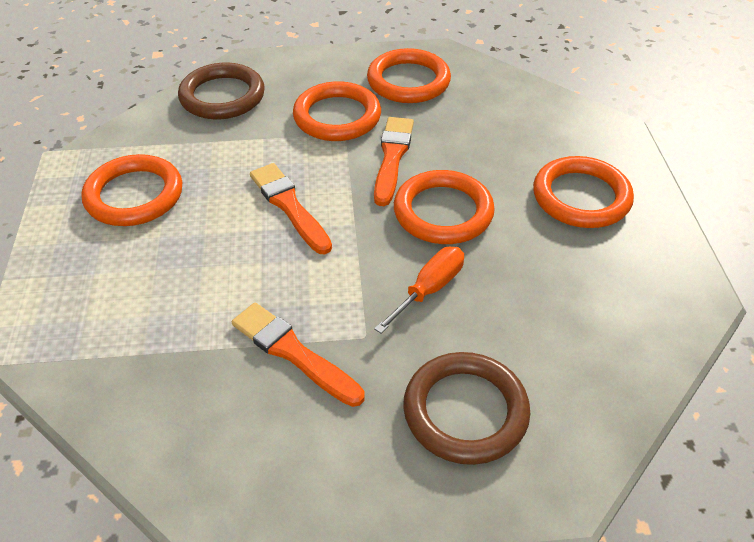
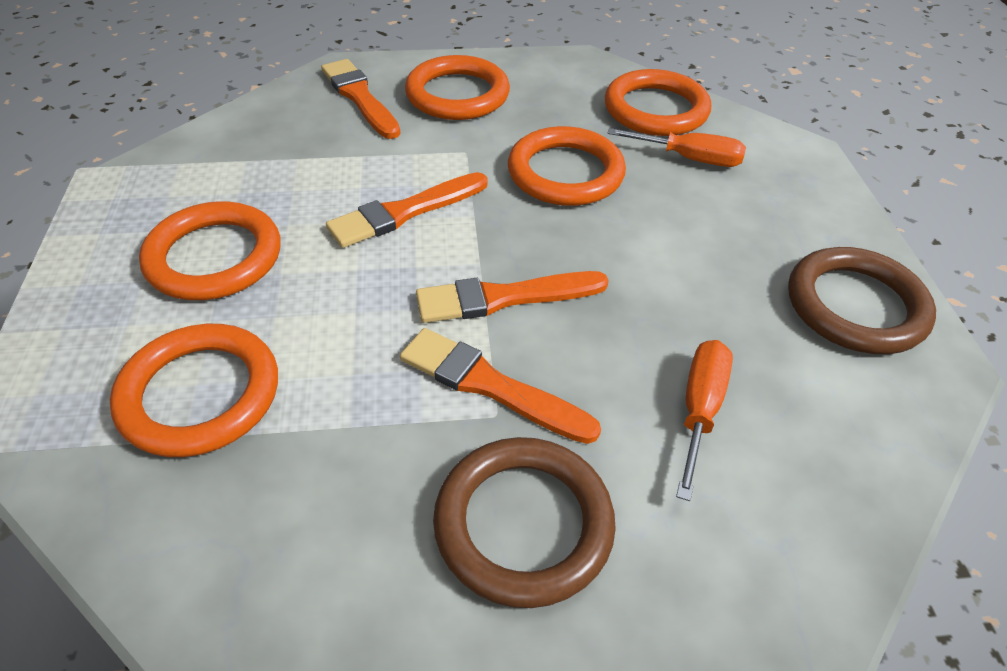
orange brush: 3 -> 4
orange screwdriver: 1 -> 2

